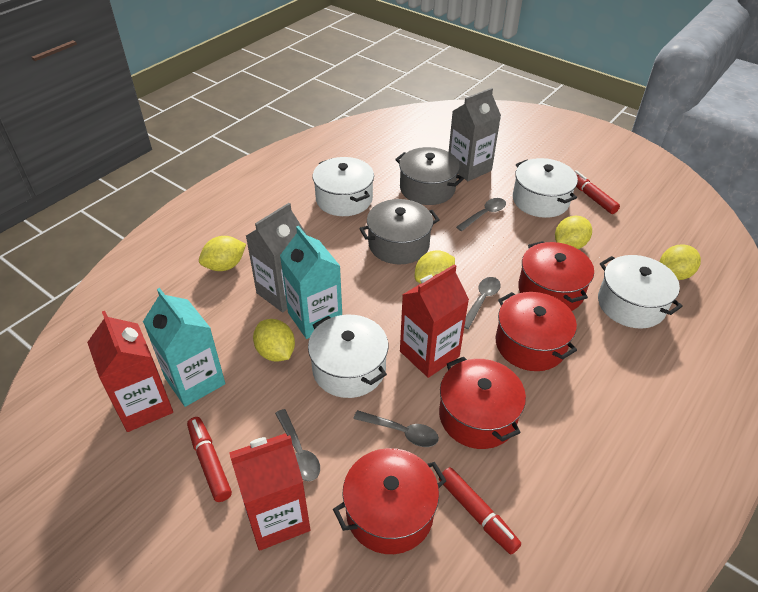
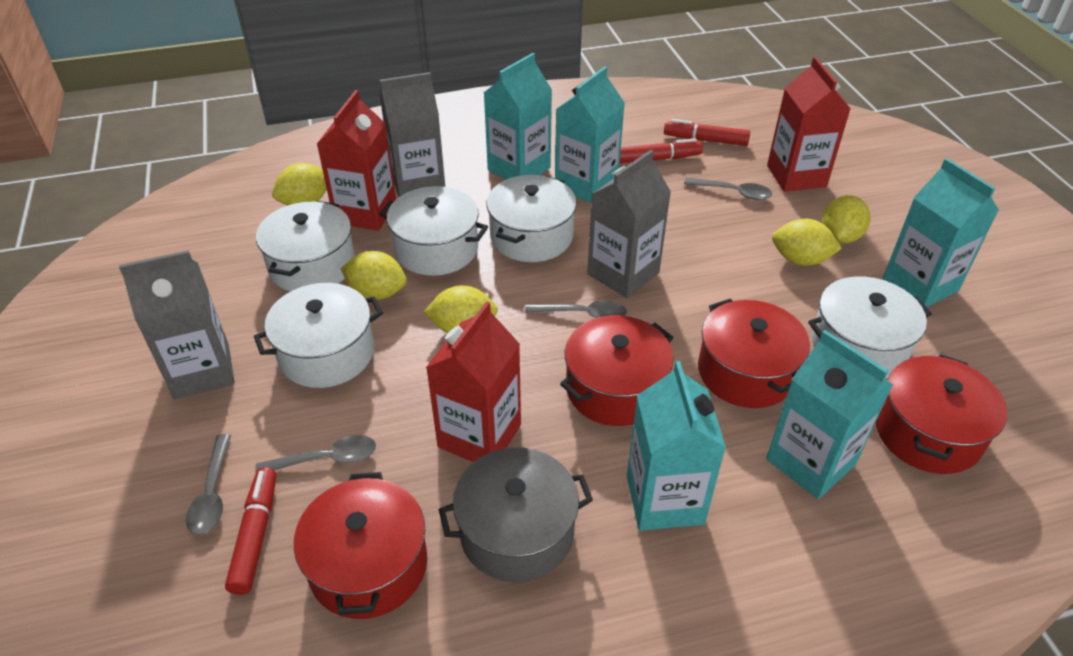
grey carton: 2 -> 3
grey pot: 2 -> 1
turquoise carton: 2 -> 5
white pot: 4 -> 5

